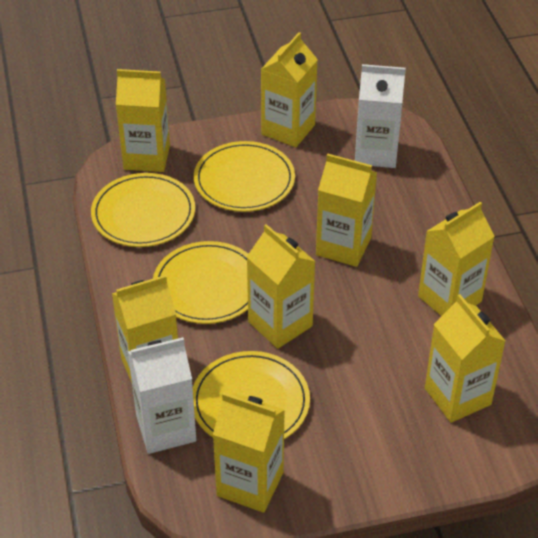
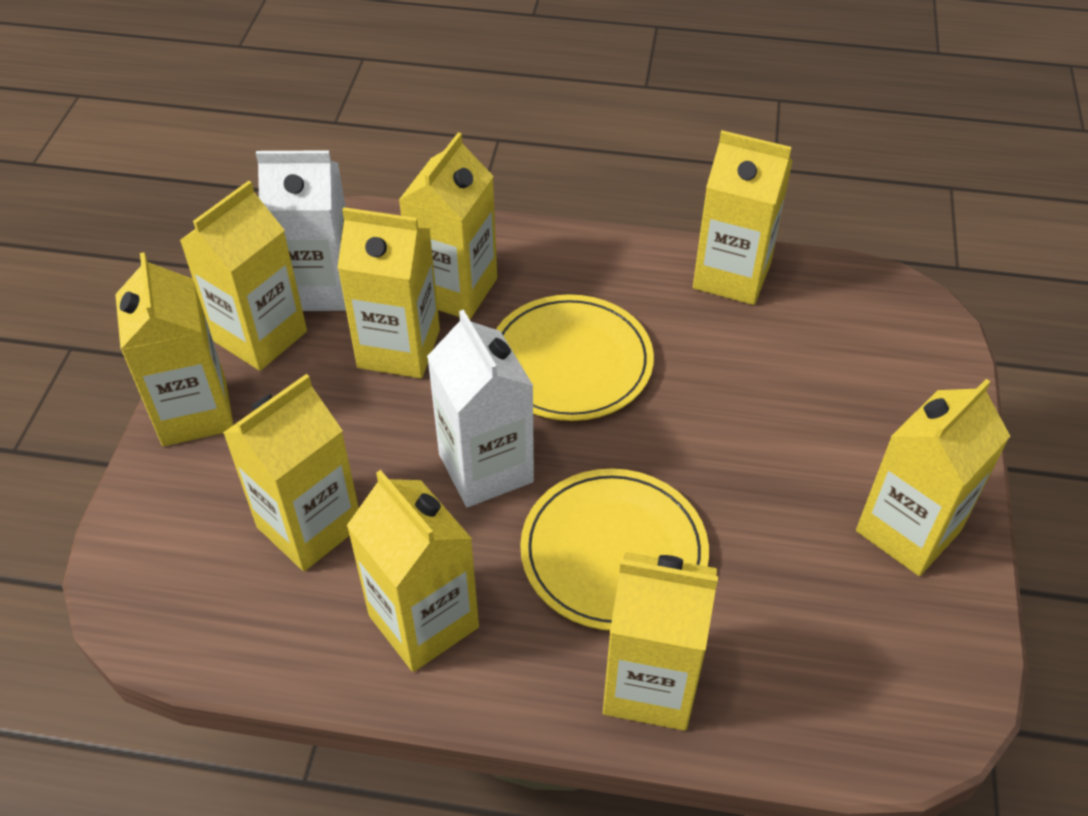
yellow carton: 8 -> 9
yellow plate: 4 -> 2

